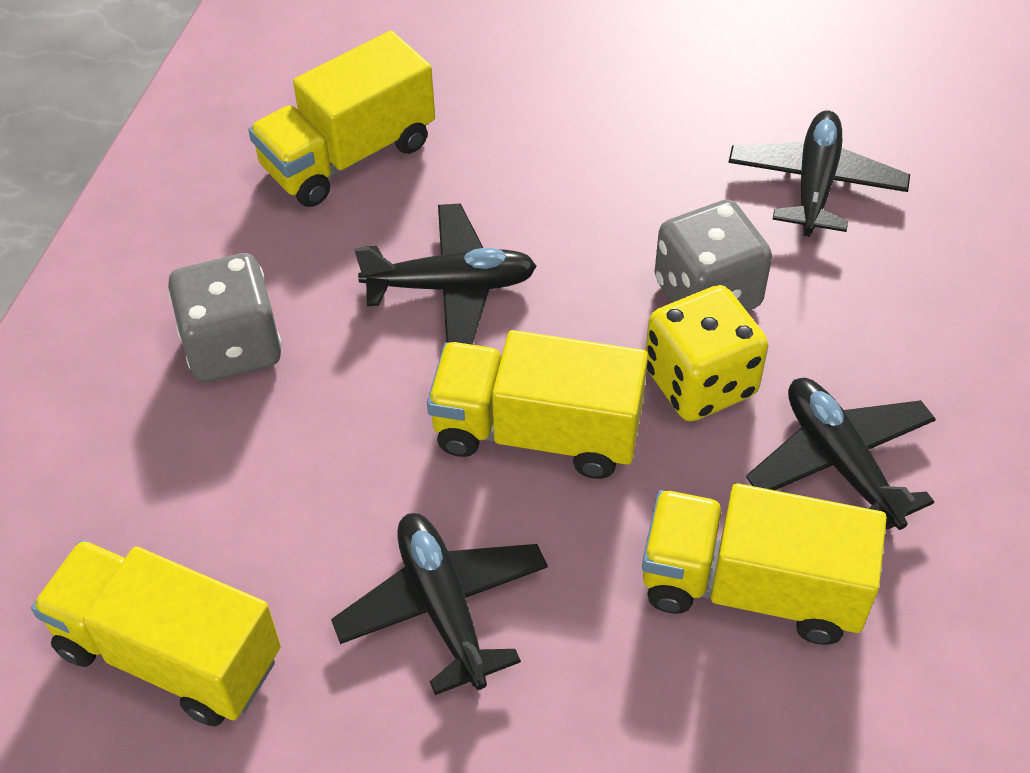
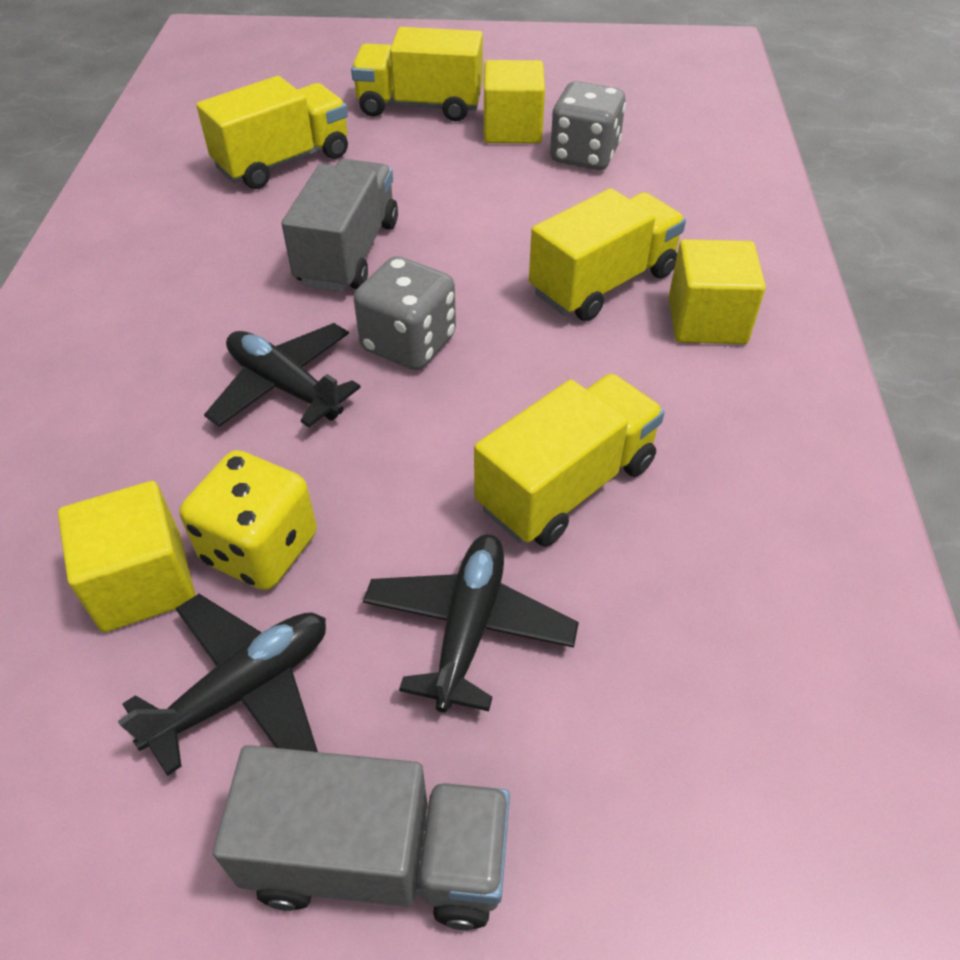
black plane: 4 -> 3
grey truck: 0 -> 2
yellow cube: 0 -> 3

